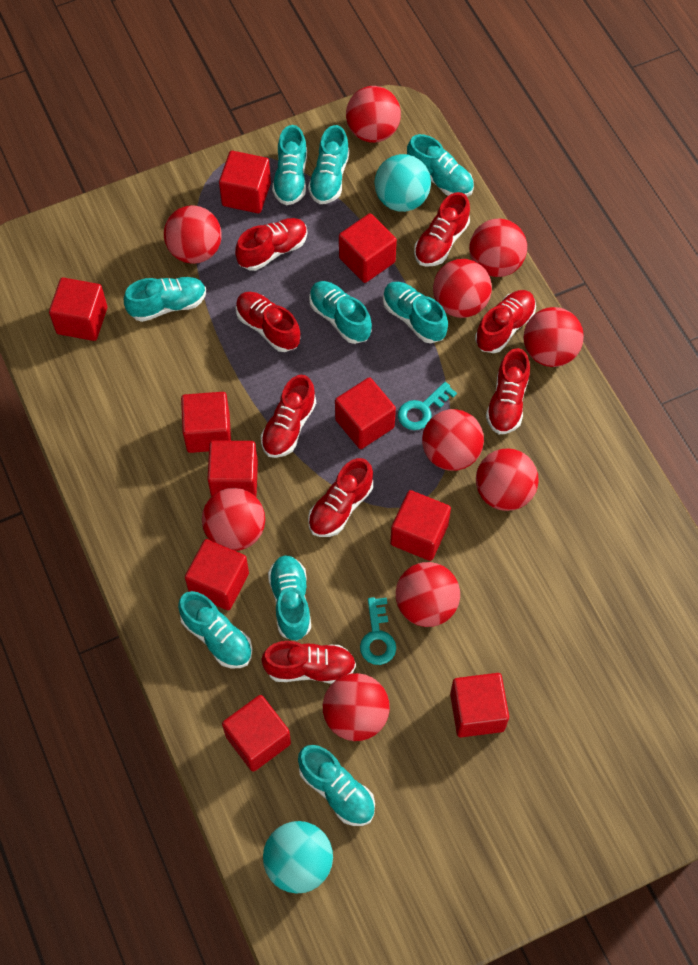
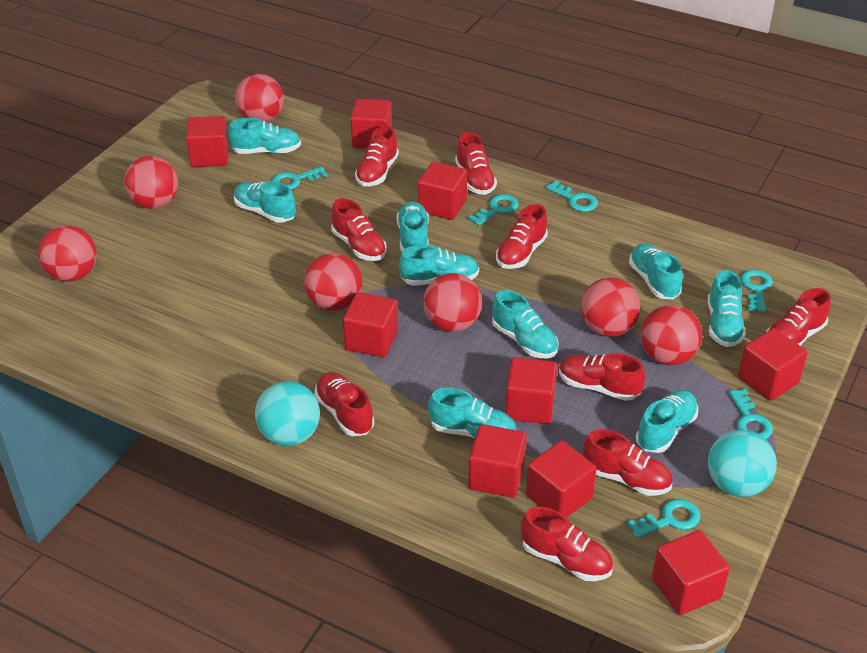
red ball: 10 -> 7
red cube: 10 -> 9
red shoe: 8 -> 9
turquoise key: 2 -> 6

